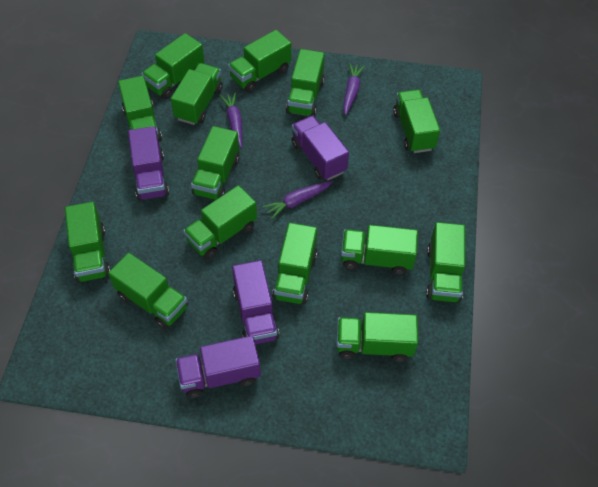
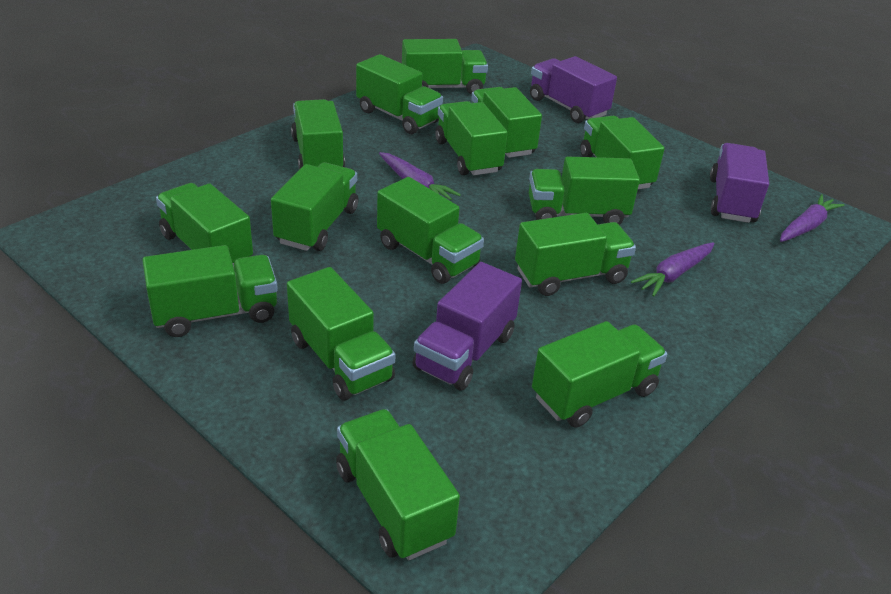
green truck: 14 -> 15
purple truck: 4 -> 3

